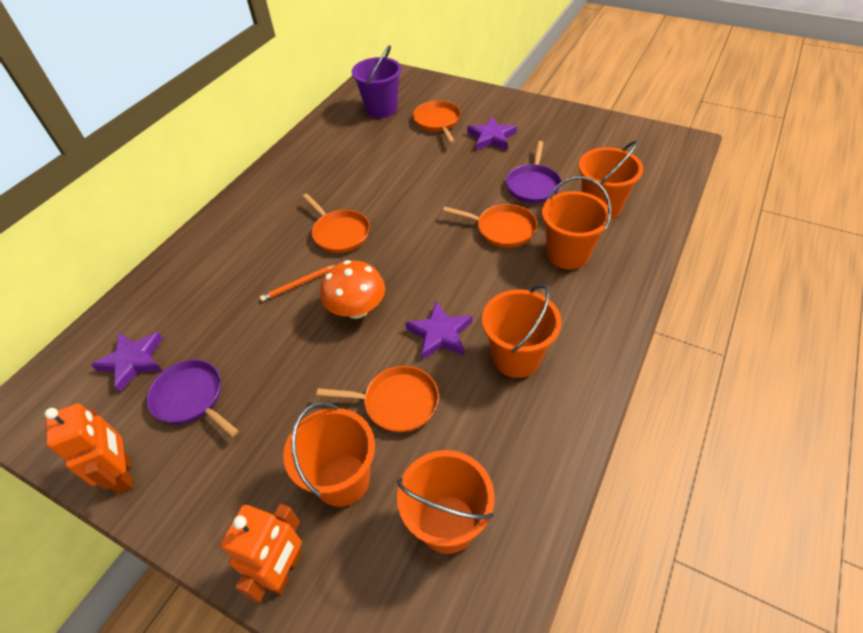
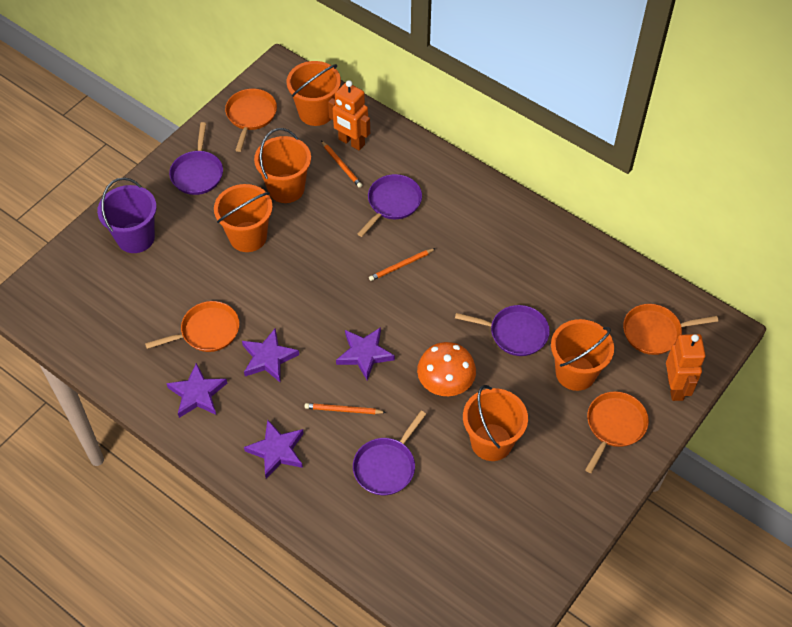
orange pencil: 1 -> 3
purple pan: 2 -> 4
purple star: 3 -> 4

